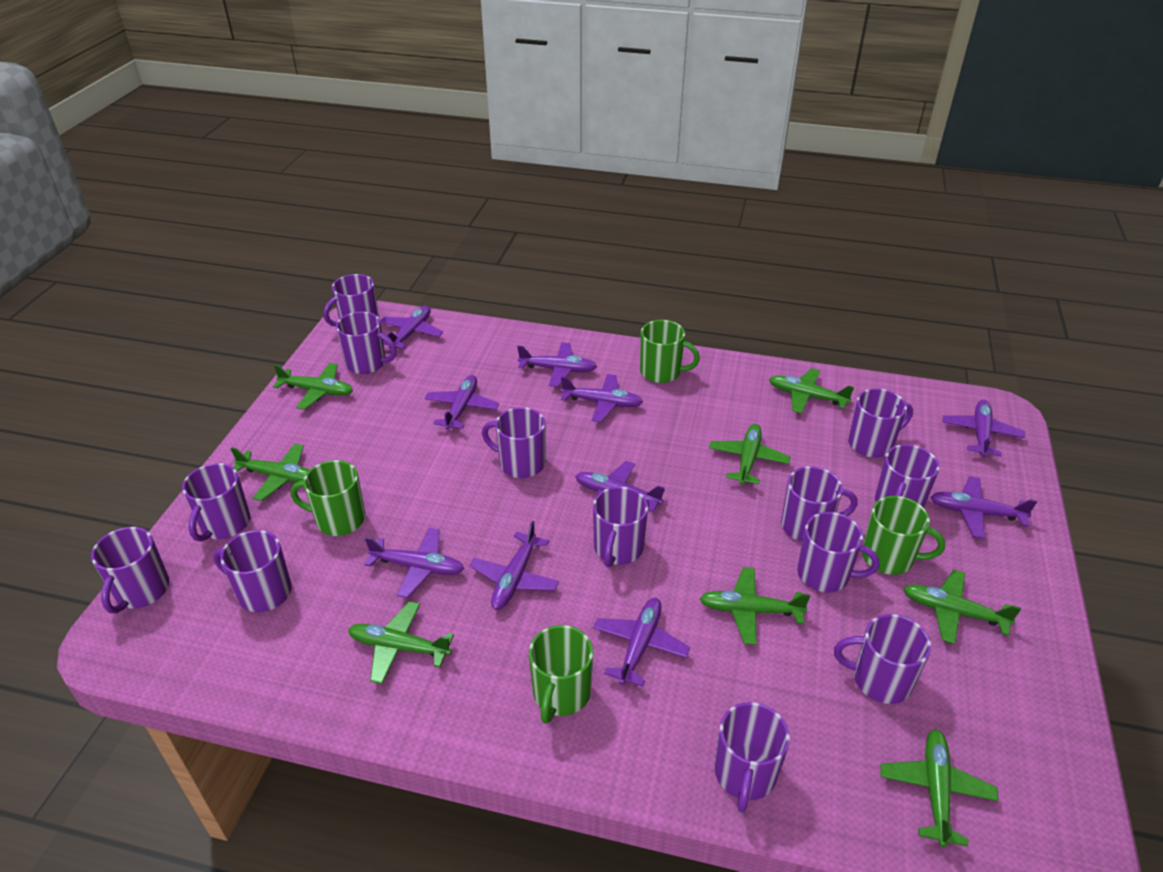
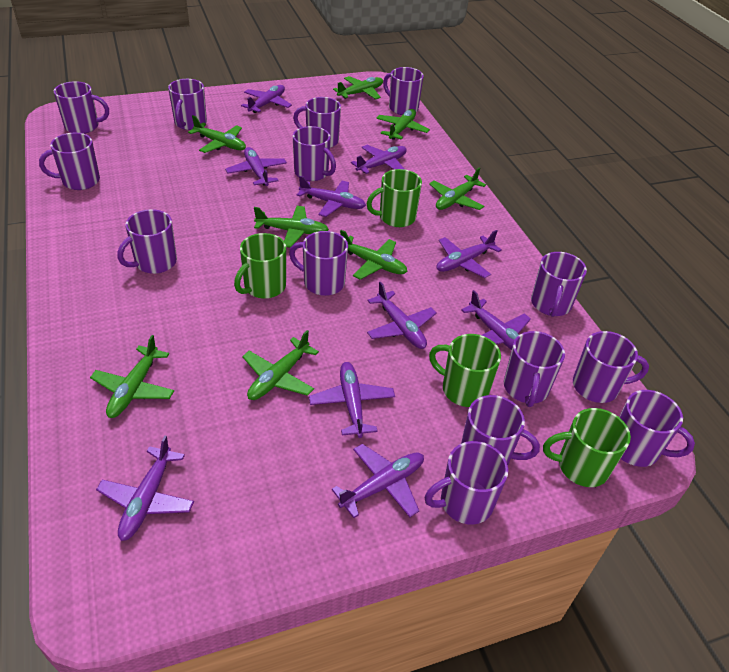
purple mug: 13 -> 14

